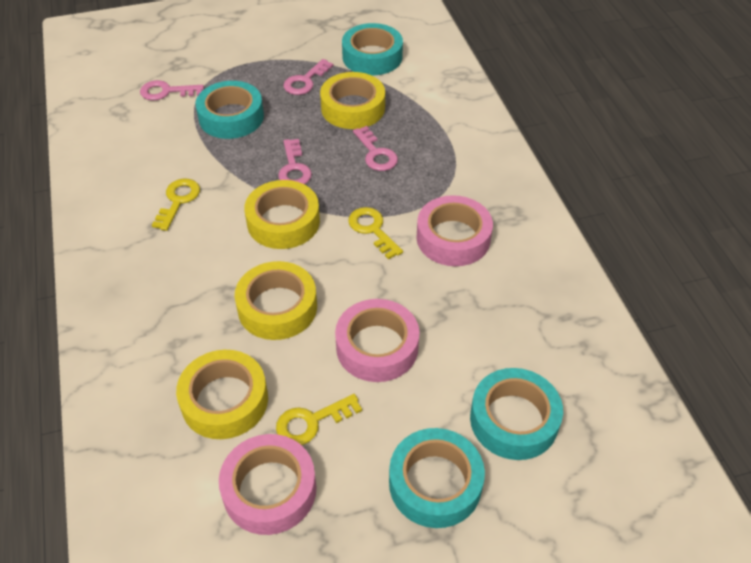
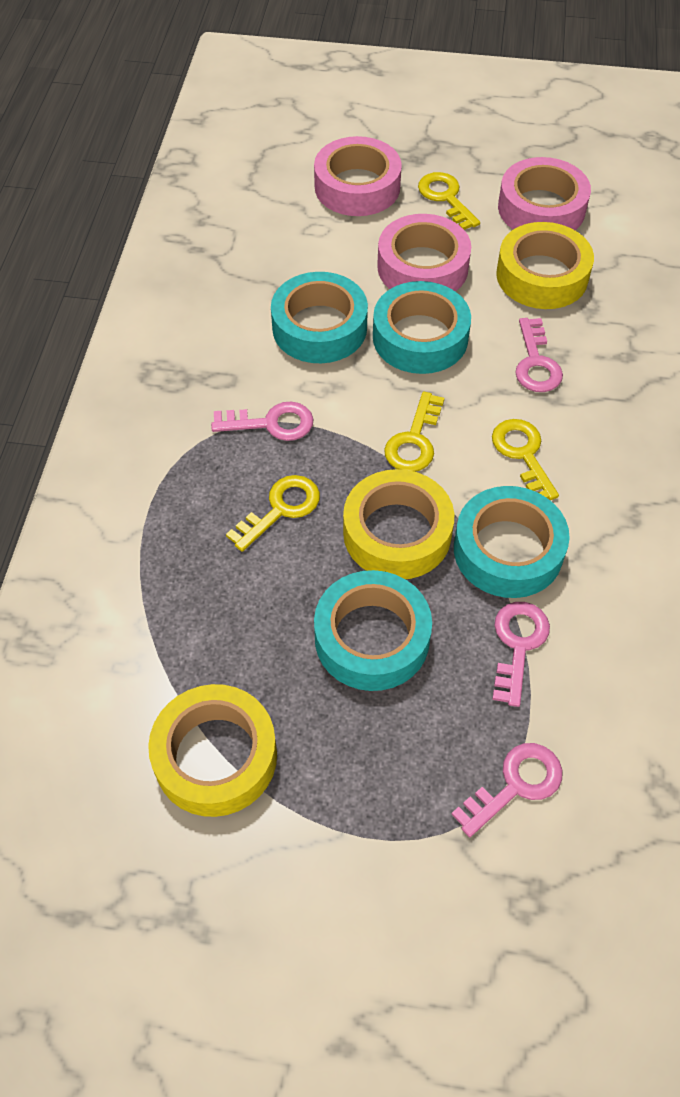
yellow key: 3 -> 4
yellow tape: 4 -> 3

